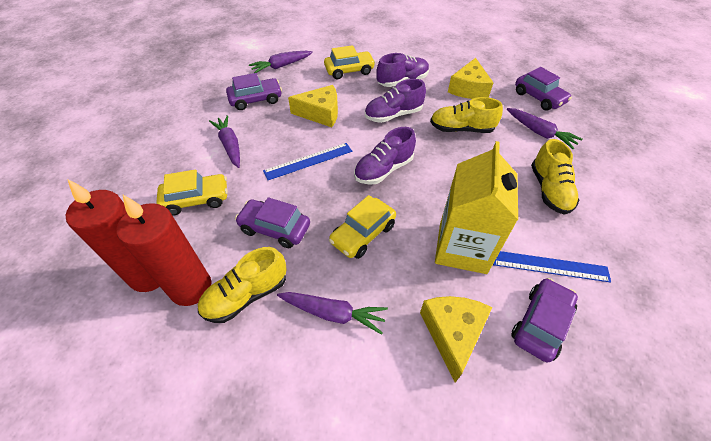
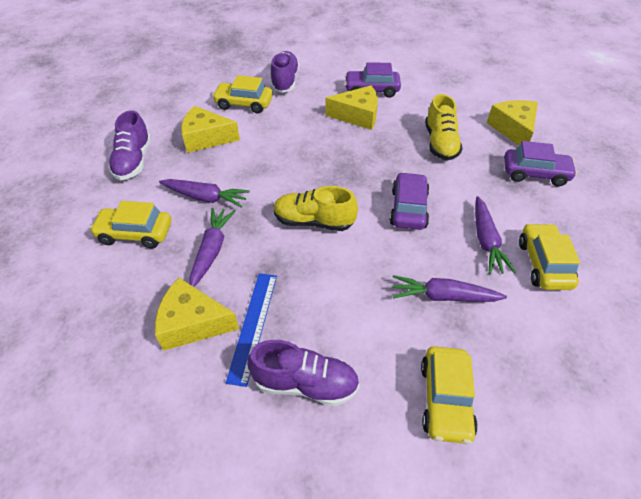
blue ruler: 2 -> 1
purple car: 4 -> 3
red candle: 2 -> 0
yellow car: 3 -> 4
yellow carton: 1 -> 0
yellow cheese: 3 -> 4
yellow shoe: 3 -> 2

